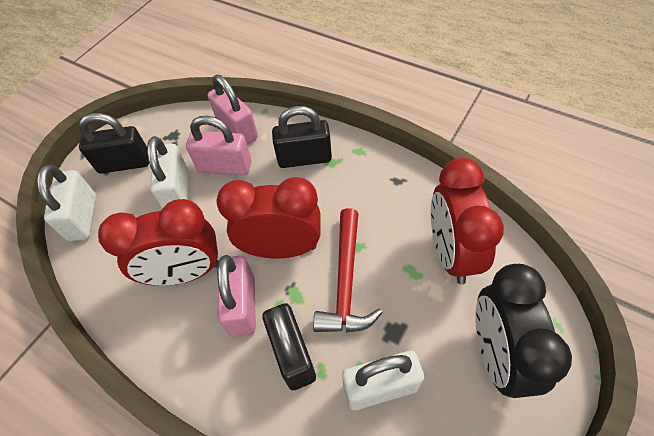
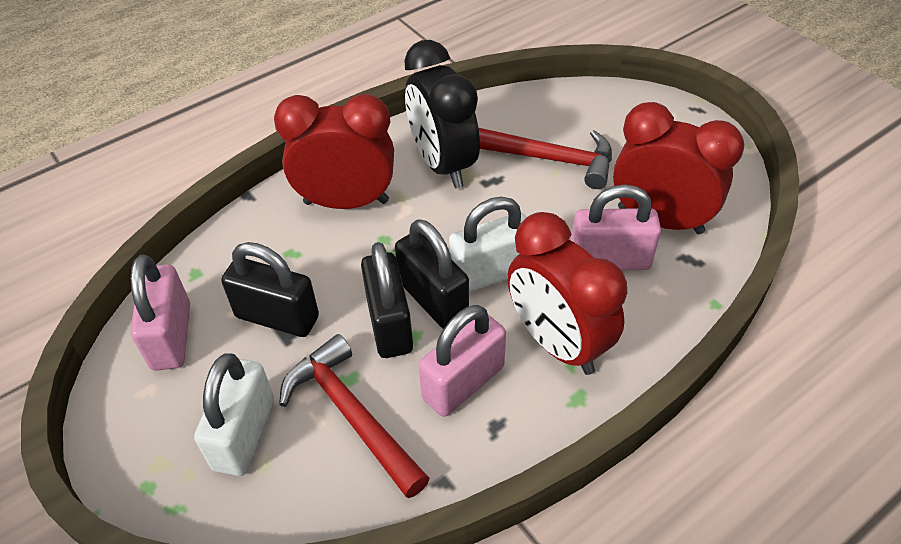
red hammer: 1 -> 2
white padlock: 3 -> 2

